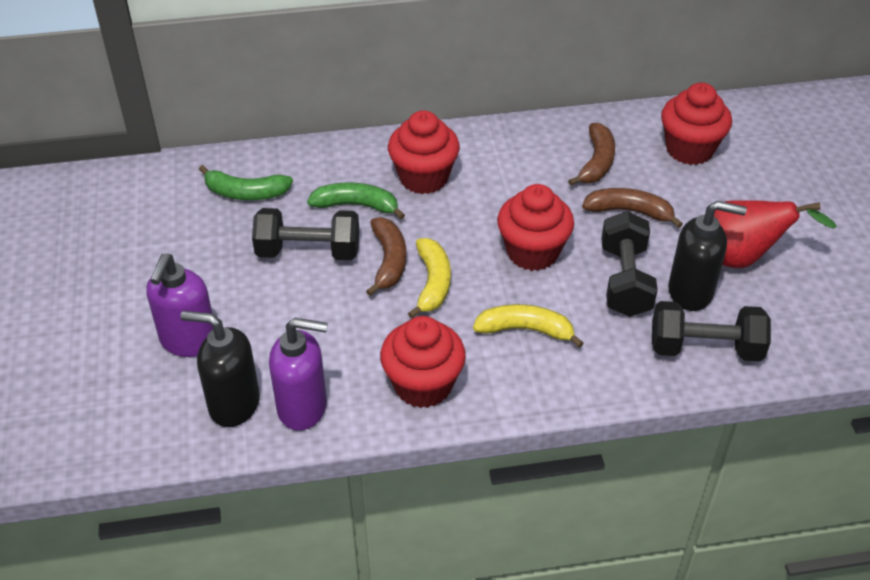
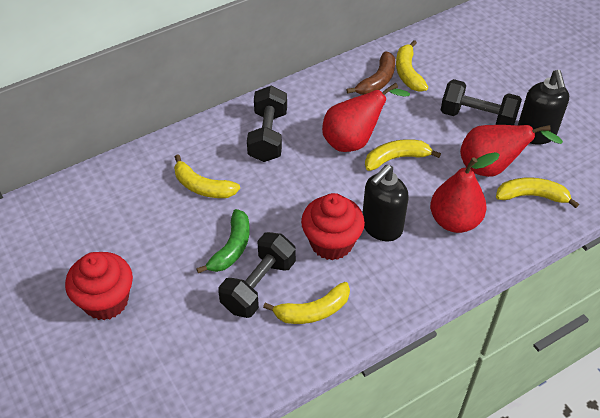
brown banana: 3 -> 1
green banana: 2 -> 1
purple soap dispenser: 2 -> 0
red cupcake: 4 -> 2
red pear: 1 -> 3
yellow banana: 2 -> 5

